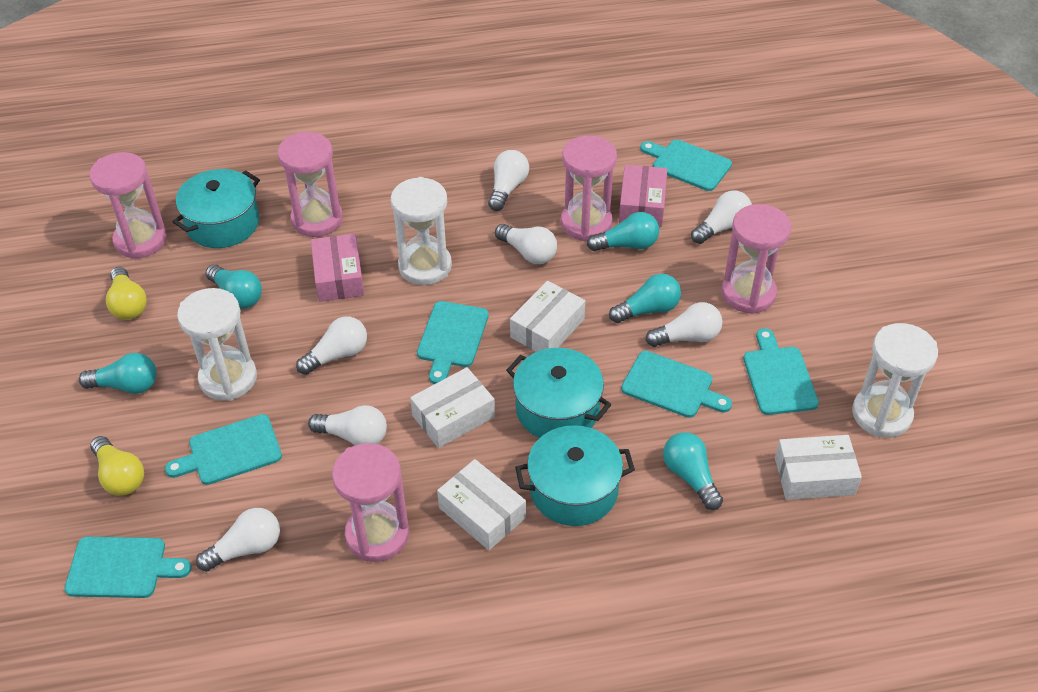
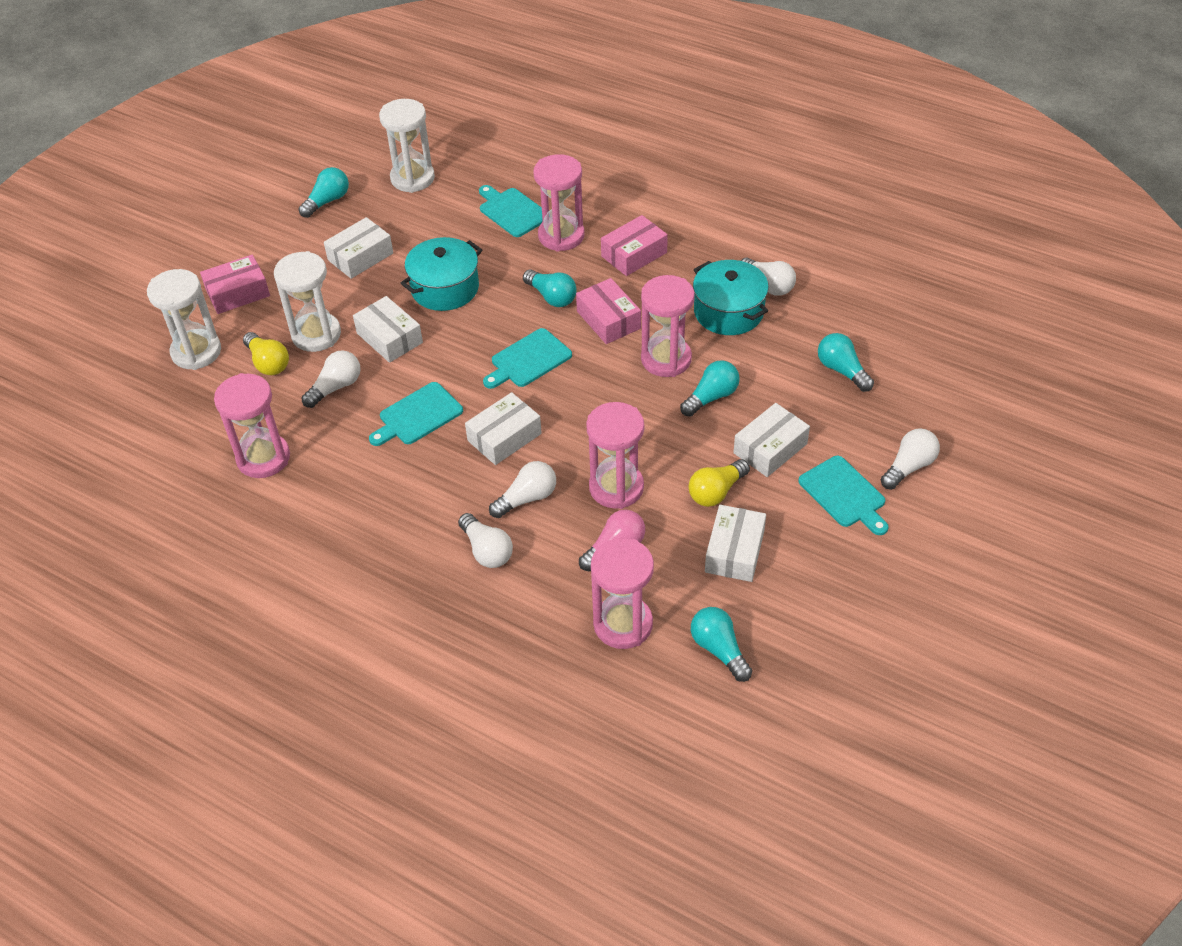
pink box: 2 -> 3
pink light bulb: 0 -> 1
turquoise cutting board: 6 -> 4
turquoise pot: 3 -> 2
white box: 4 -> 5
white light bulb: 7 -> 5

